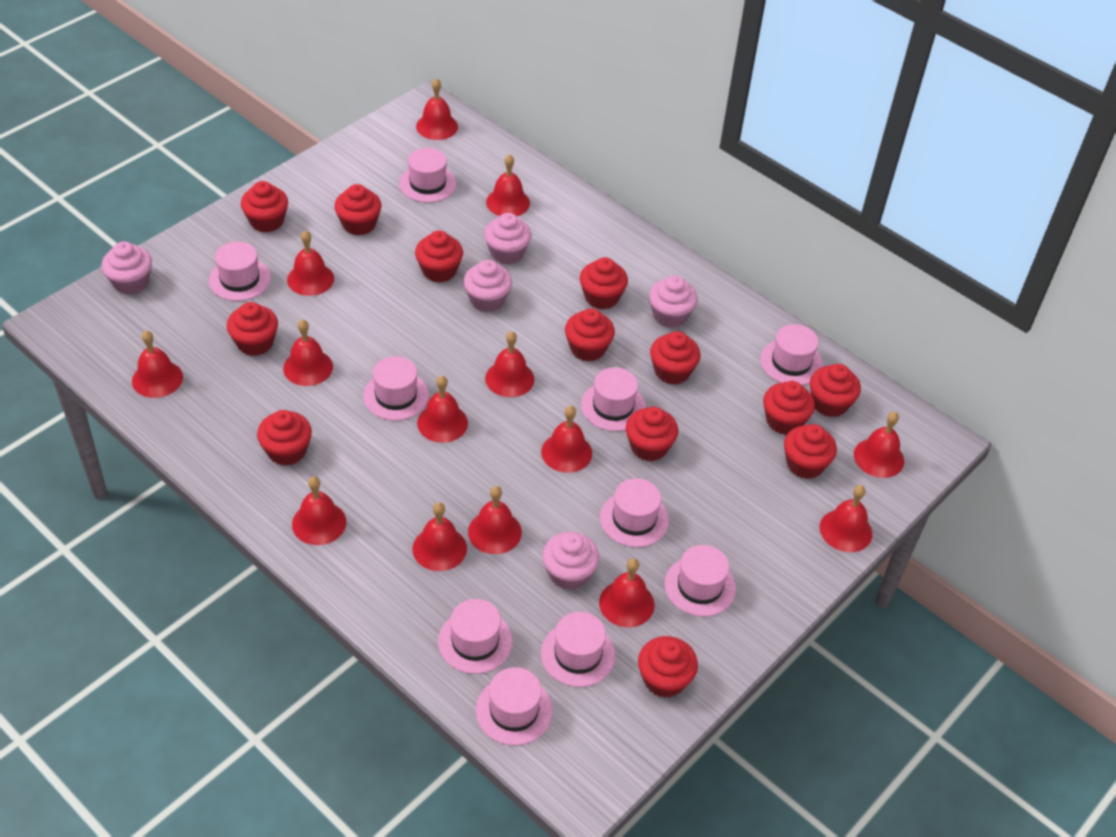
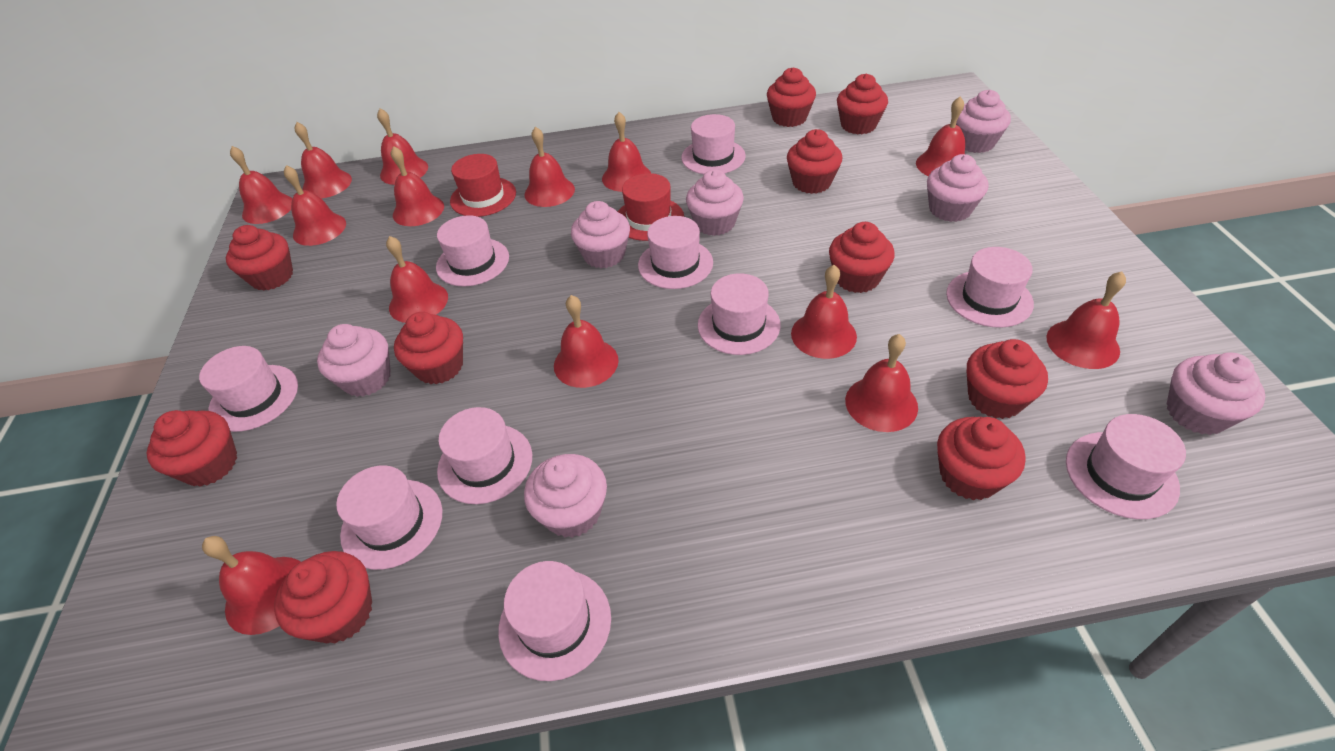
pink cupcake: 5 -> 7
red cupcake: 13 -> 10
red hat: 0 -> 2

